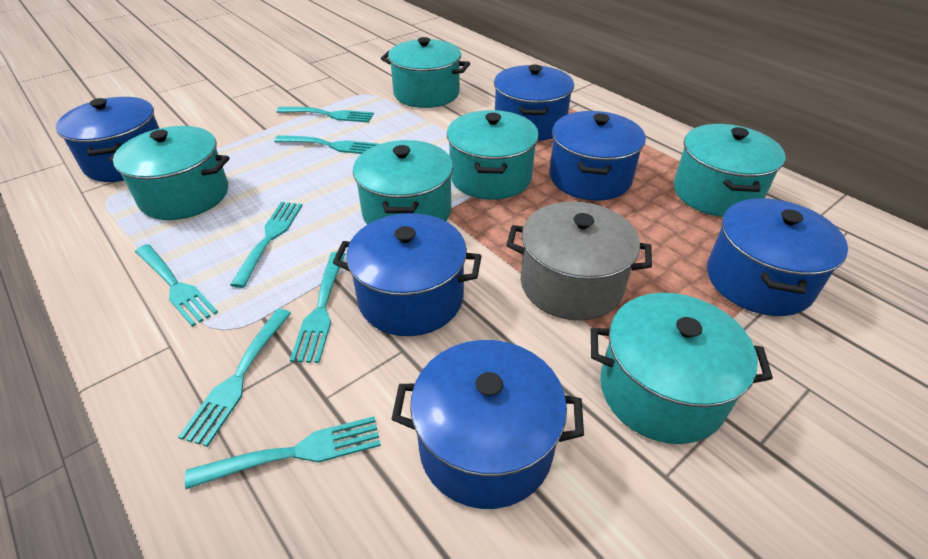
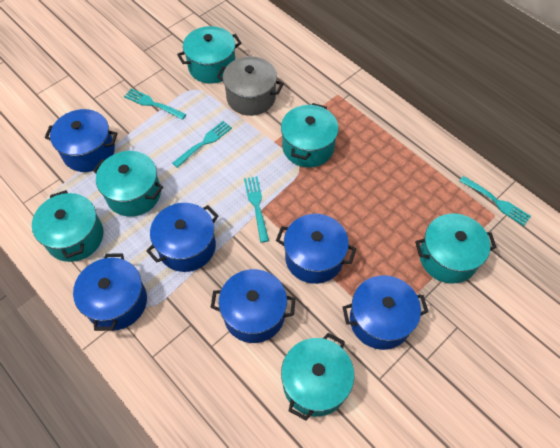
turquoise fork: 7 -> 4

